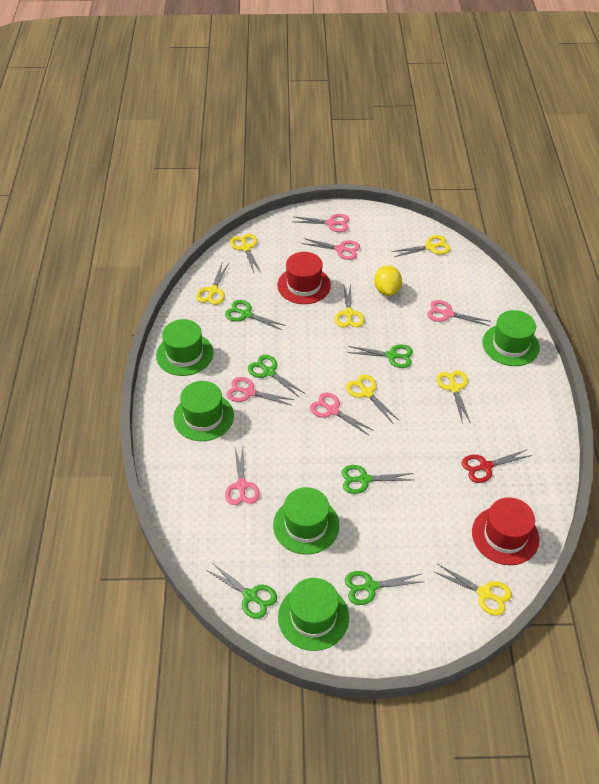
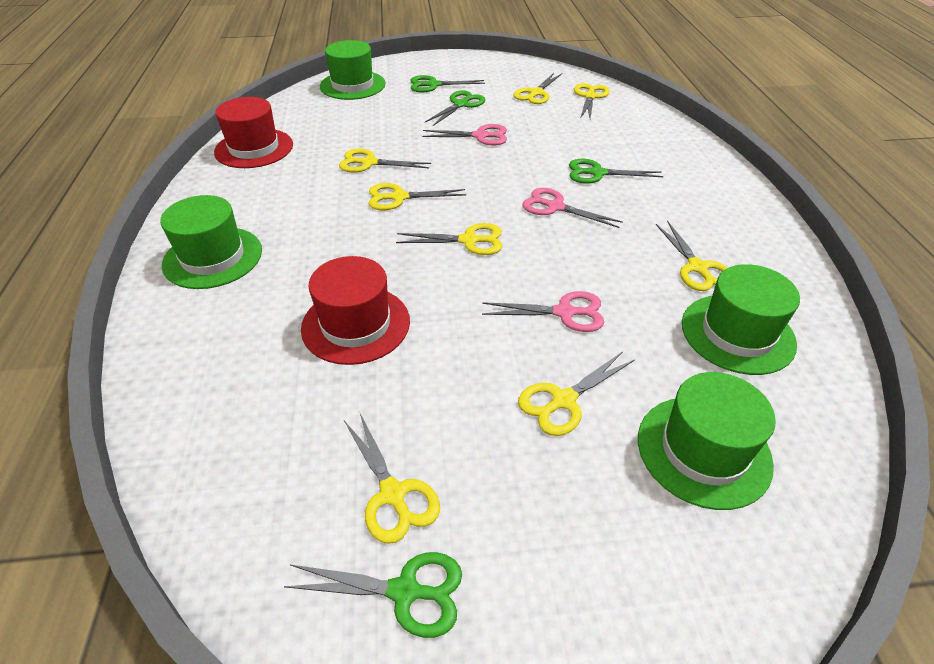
green hat: 5 -> 4
green scissors: 6 -> 4
pink scissors: 6 -> 3
red scissors: 1 -> 0
yellow lemon: 1 -> 0
yellow scissors: 7 -> 8

